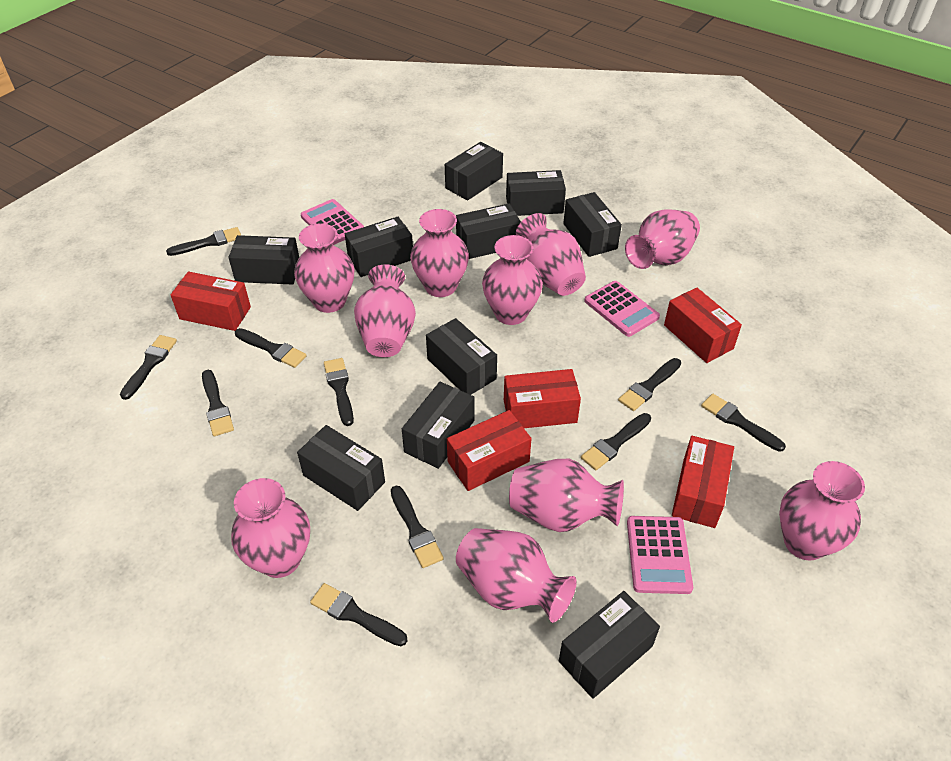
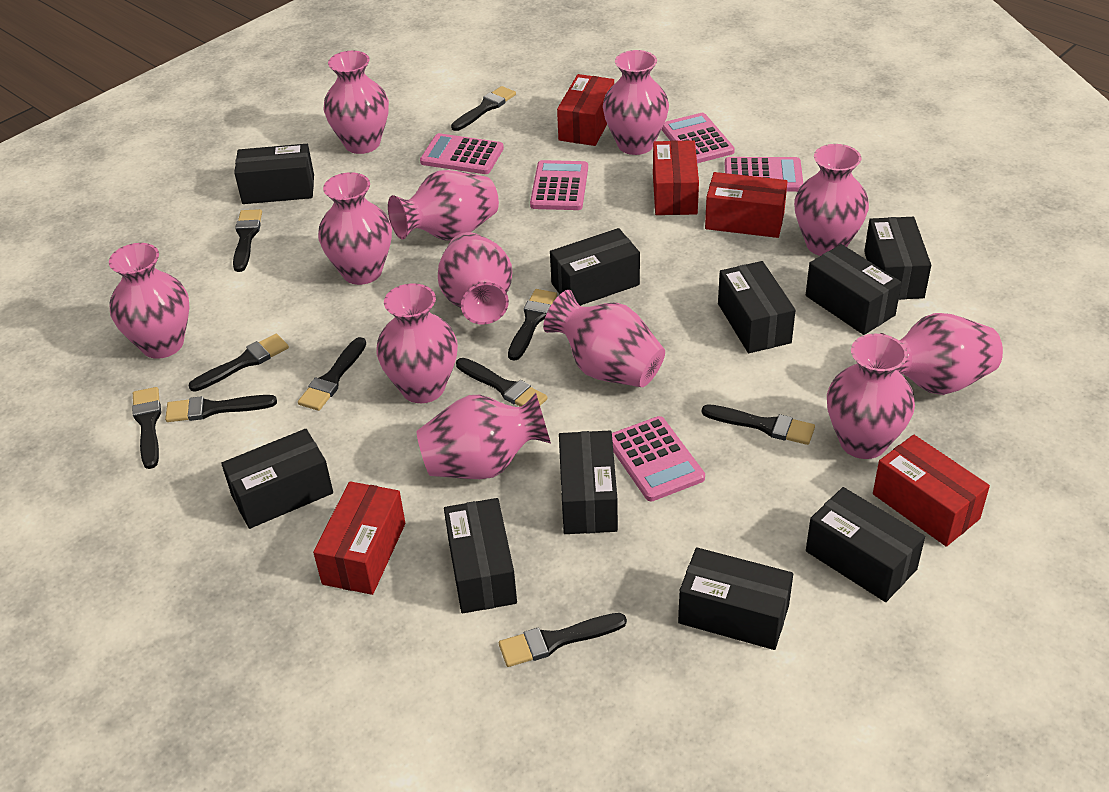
pink calculator: 3 -> 5
pink vase: 10 -> 12

